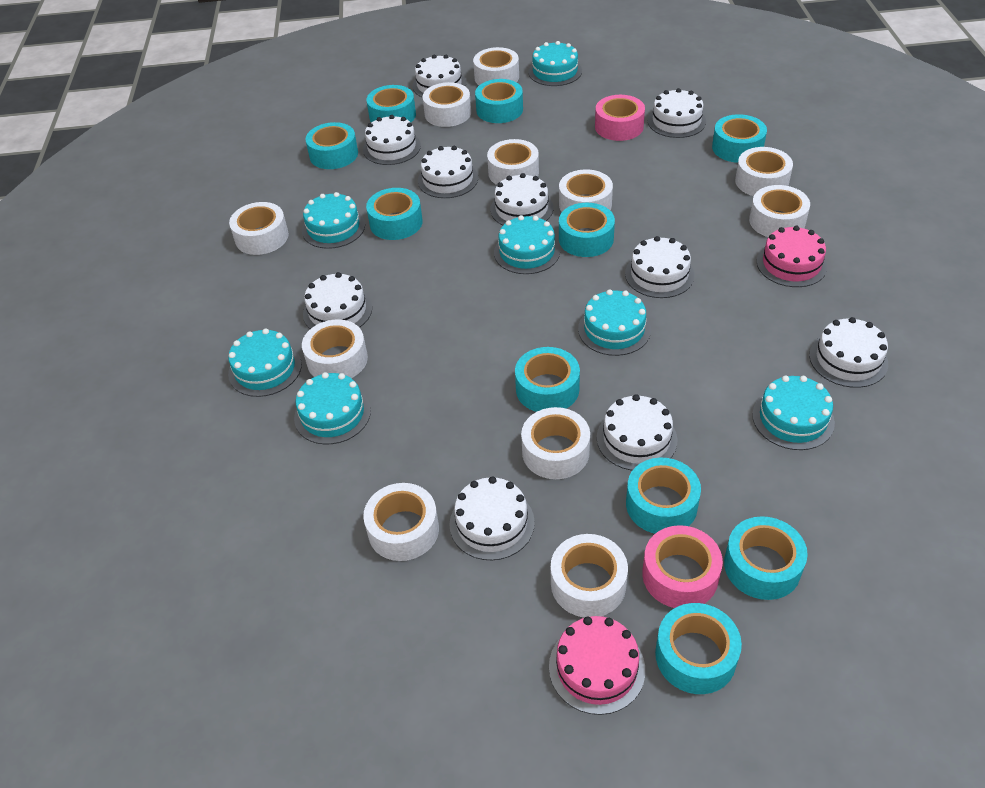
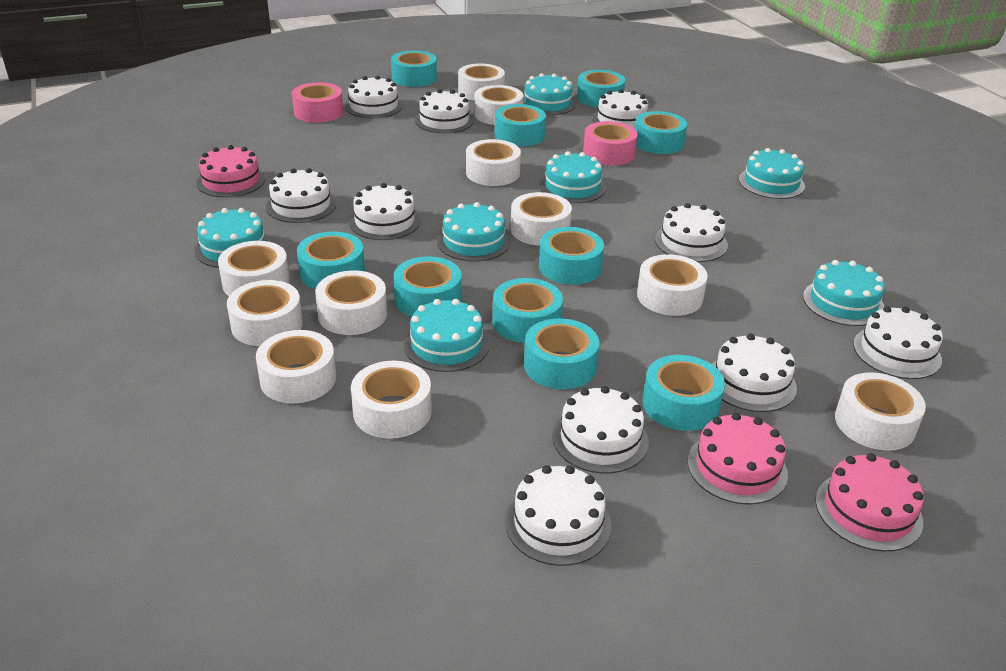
pink cake: 2 -> 3

